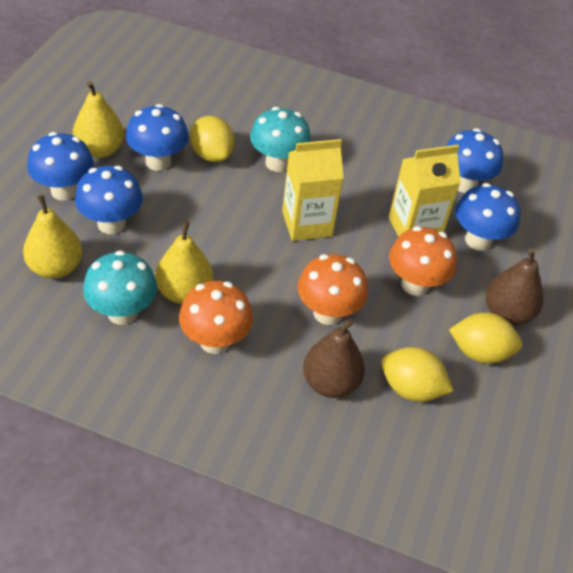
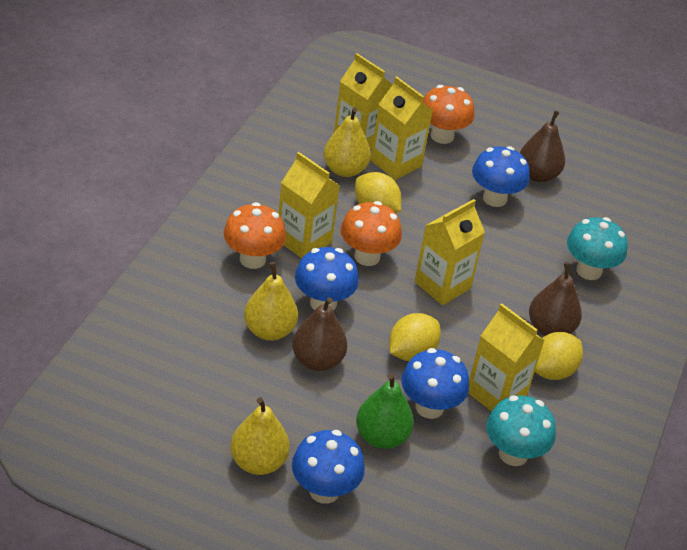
blue mushroom: 5 -> 4
brown pear: 2 -> 3
green pear: 0 -> 1
yellow carton: 2 -> 5

